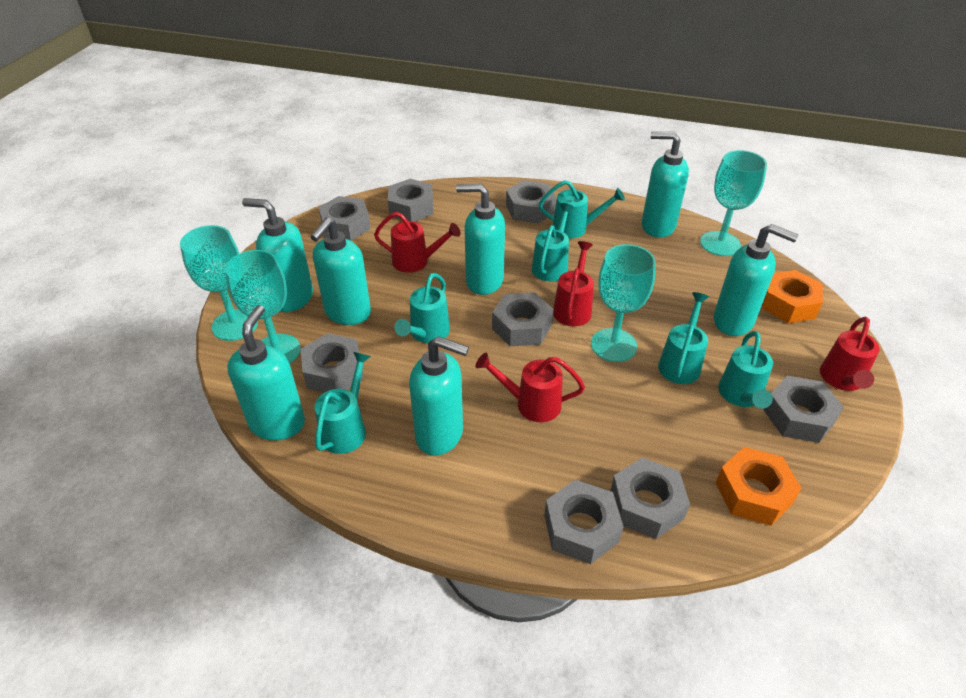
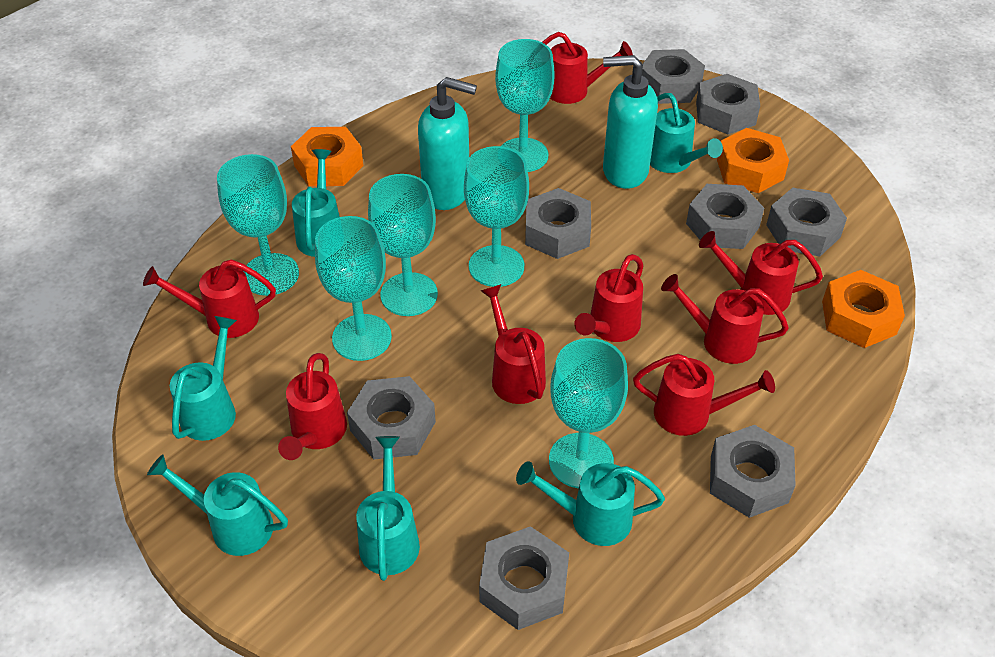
orange nut: 2 -> 3
red watering can: 4 -> 8
turquoise goblet: 4 -> 6
turquoise soap dispenser: 7 -> 2

